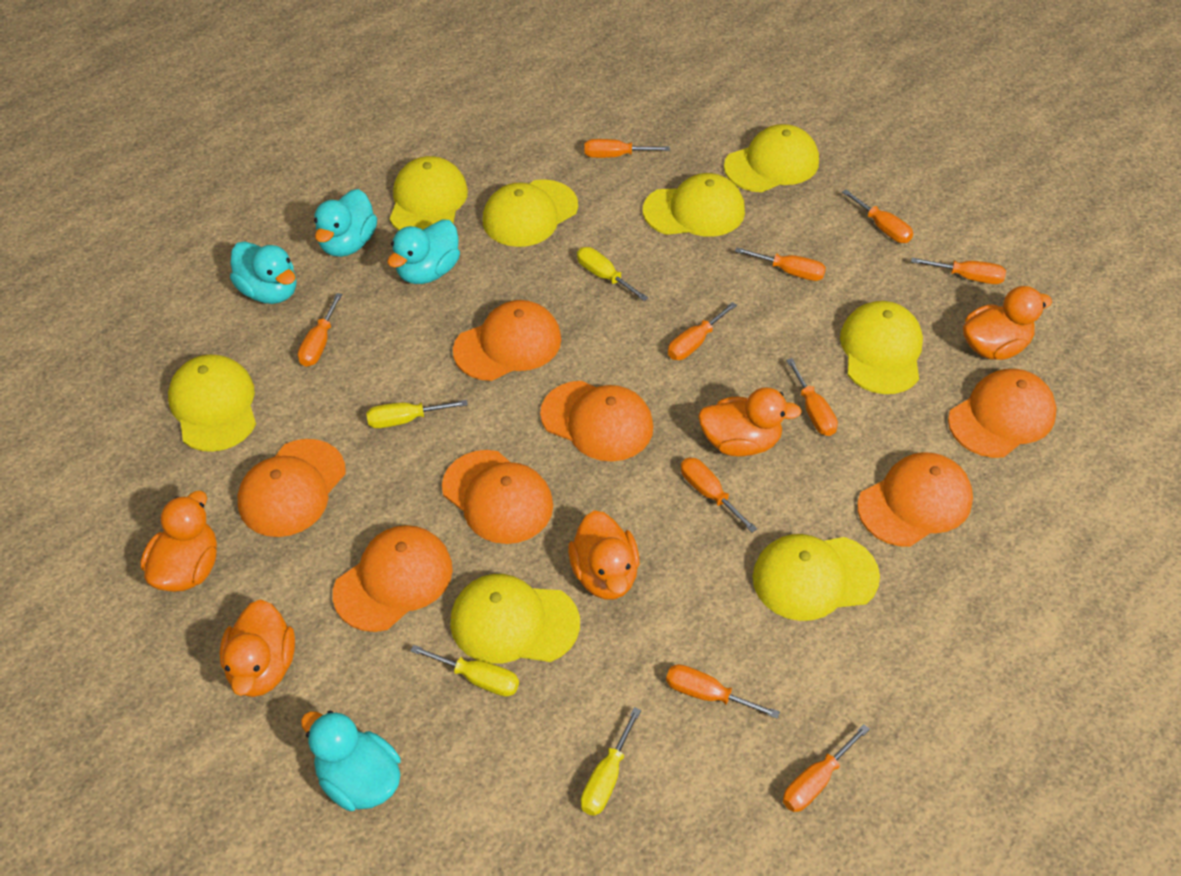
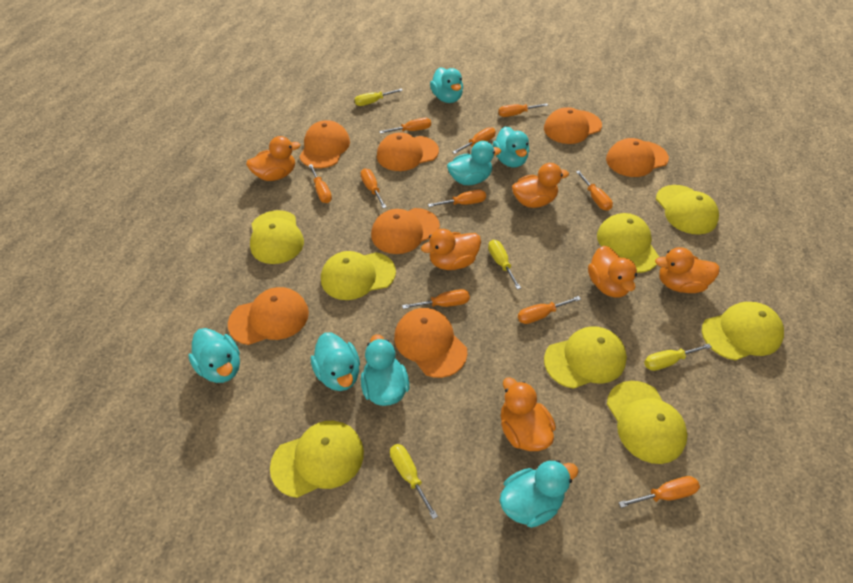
orange duck: 5 -> 6
turquoise duck: 4 -> 7

